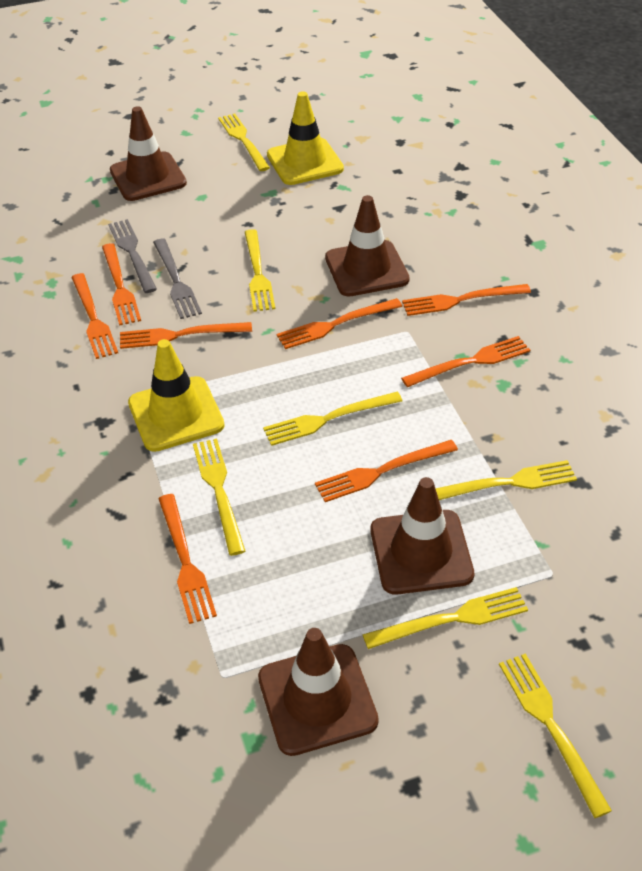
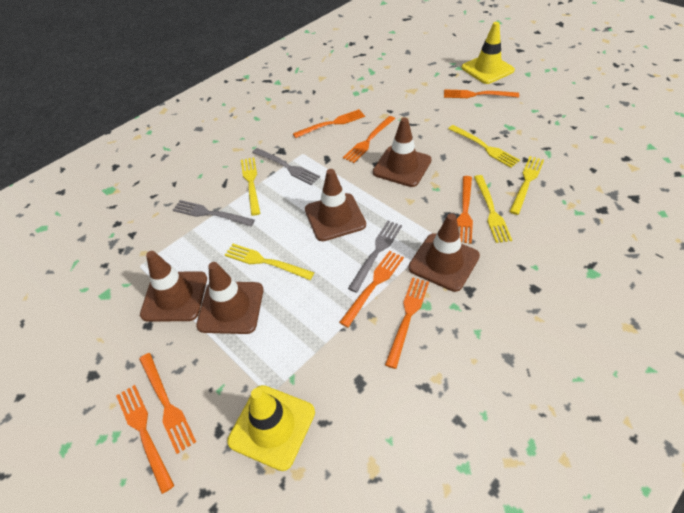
brown traffic cone: 4 -> 5
grey fork: 2 -> 3
yellow fork: 7 -> 5

